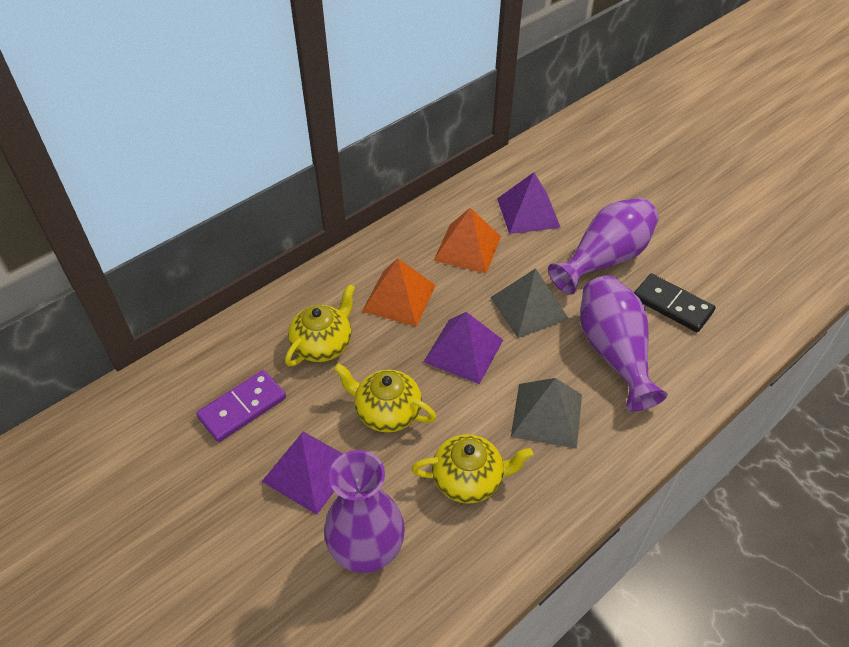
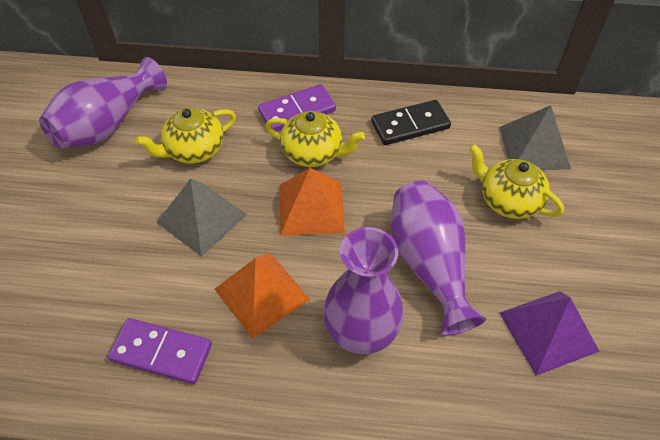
purple domino: 1 -> 2
purple pyramid: 3 -> 1

